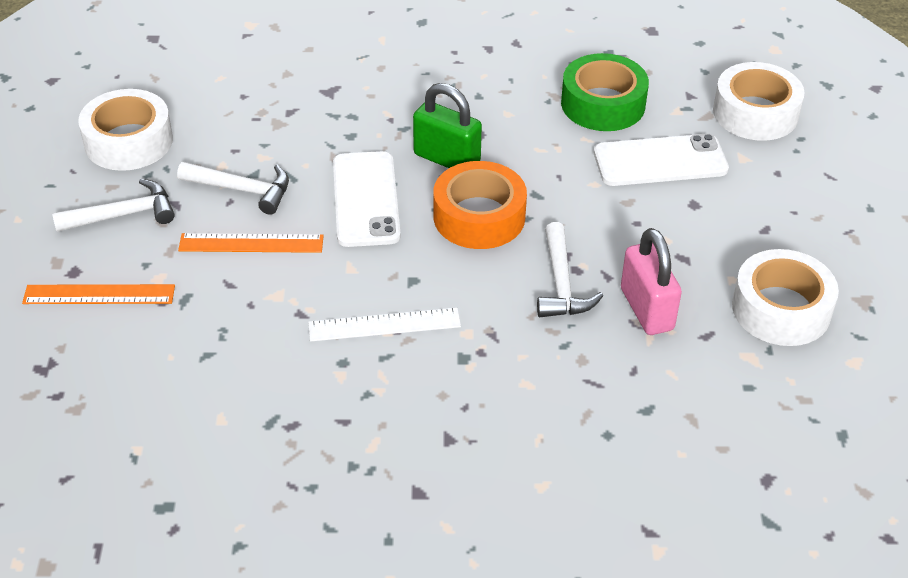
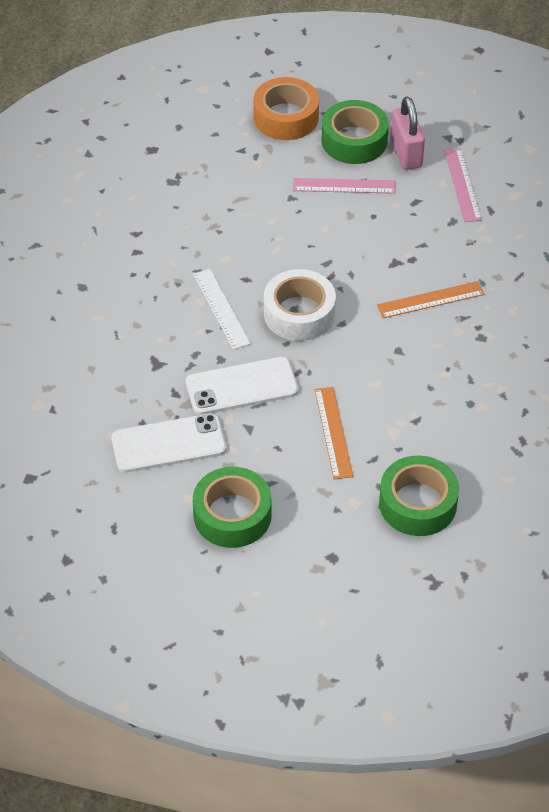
green padlock: 1 -> 0
green tape: 1 -> 3
pink ruler: 0 -> 2
white hammer: 3 -> 0
white tape: 3 -> 1

